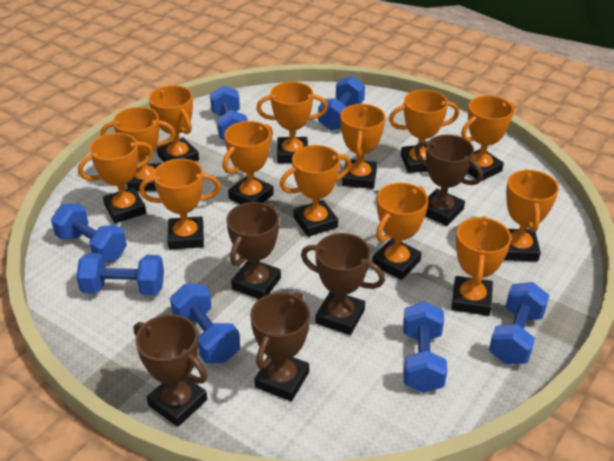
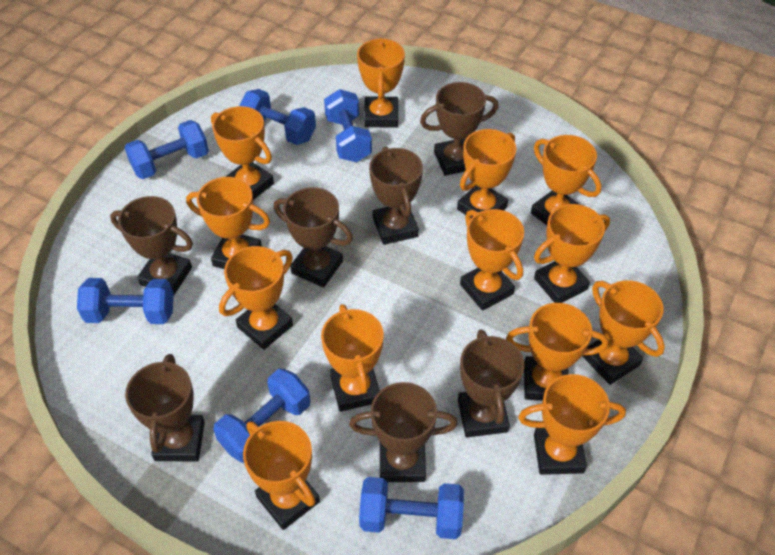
blue dumbbell: 7 -> 6
brown trophy: 5 -> 7

